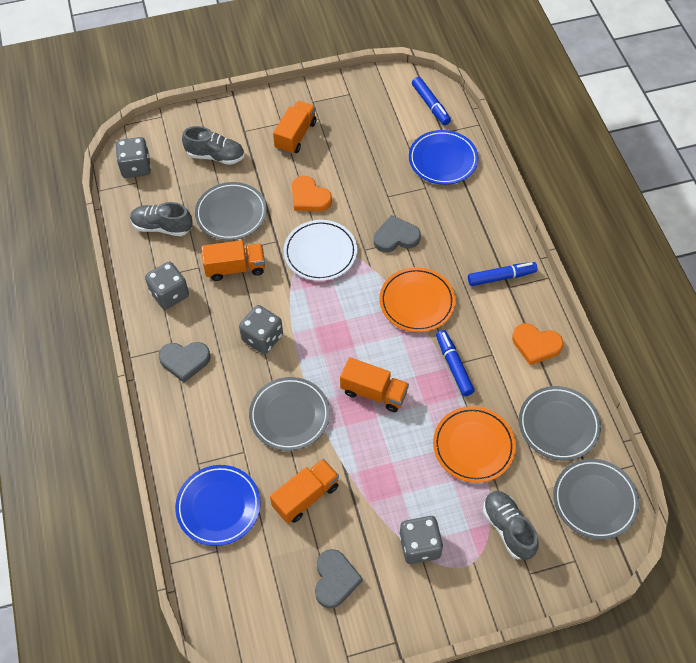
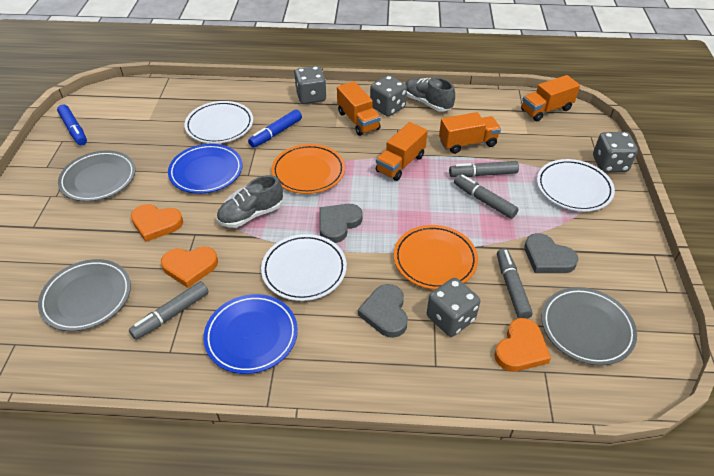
blue marker: 3 -> 2
grey marker: 0 -> 4
grey plate: 4 -> 3
grey shoe: 3 -> 2
orange heart: 2 -> 3
white plate: 1 -> 3

